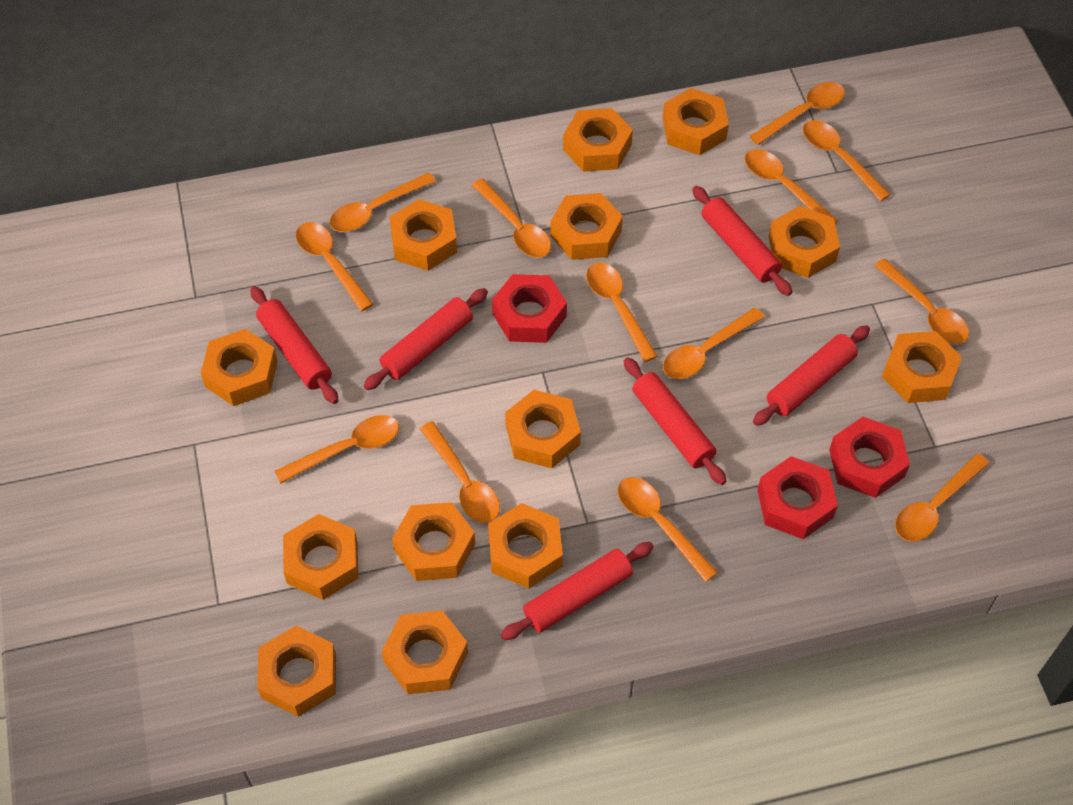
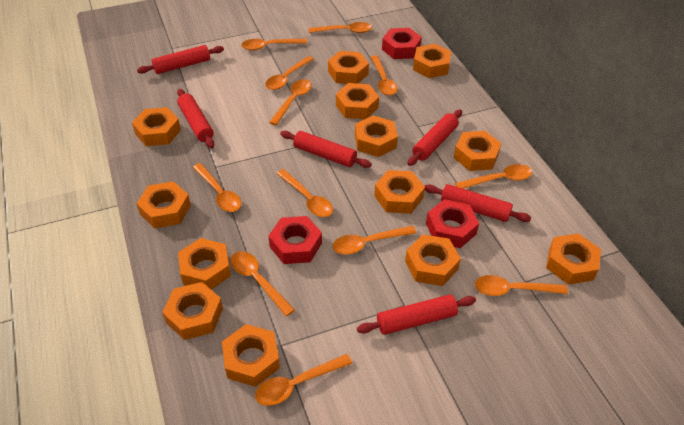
orange spoon: 13 -> 12

